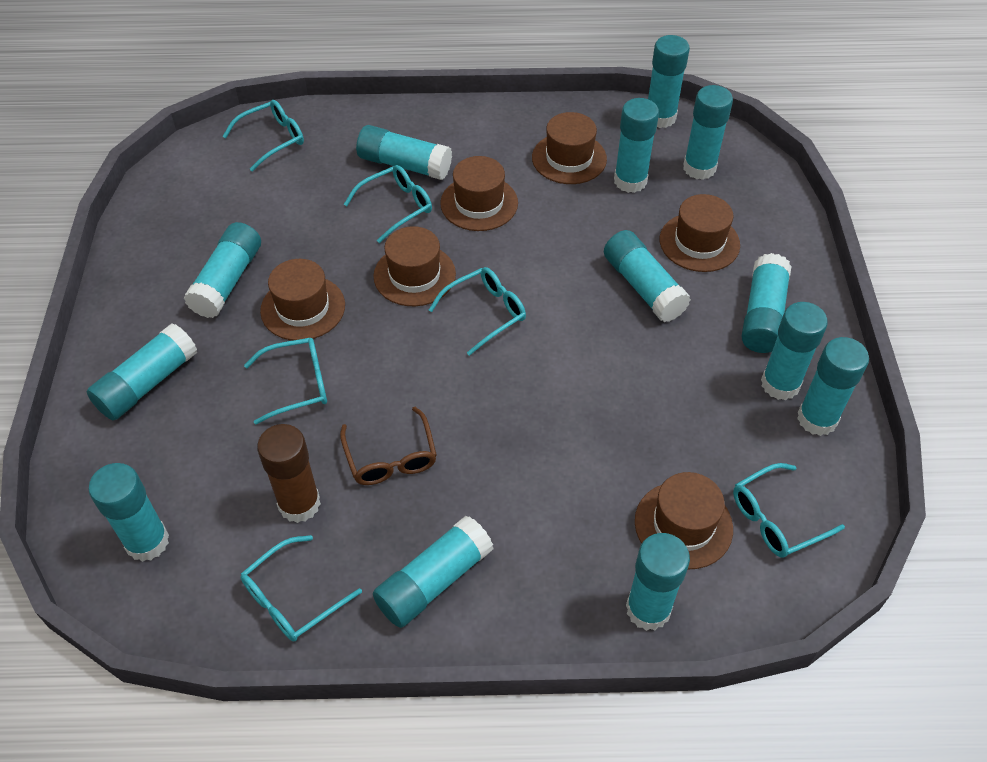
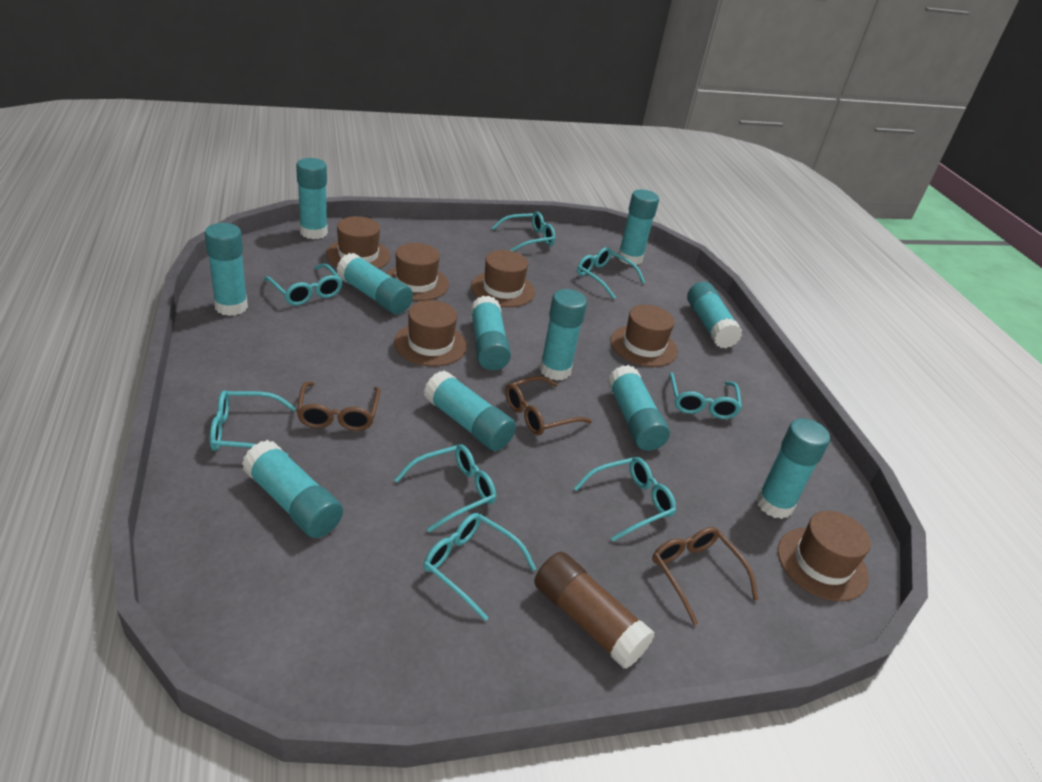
brown glasses: 1 -> 3
turquoise glasses: 6 -> 8
turquoise glue stick: 13 -> 11

